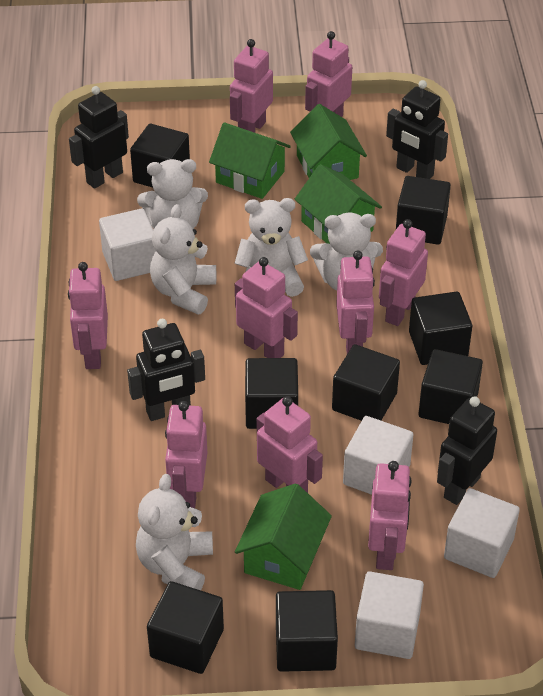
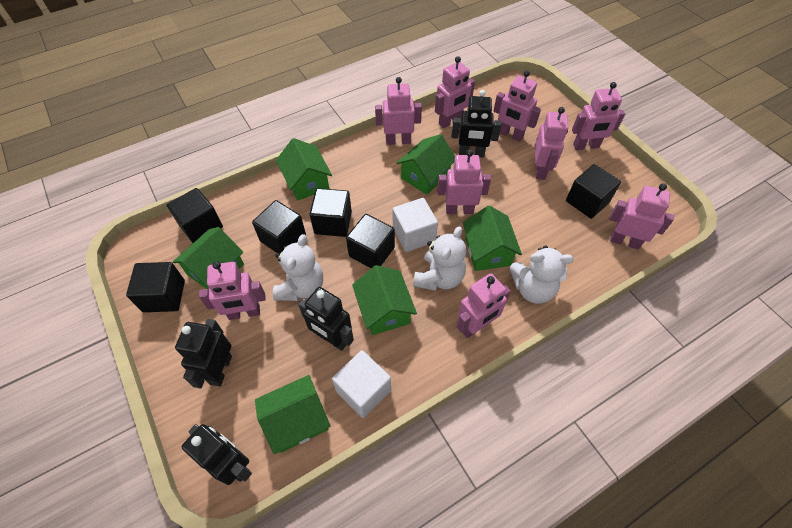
black cube: 8 -> 6
green house: 4 -> 6
white cube: 4 -> 2
white teddy bear: 5 -> 3

